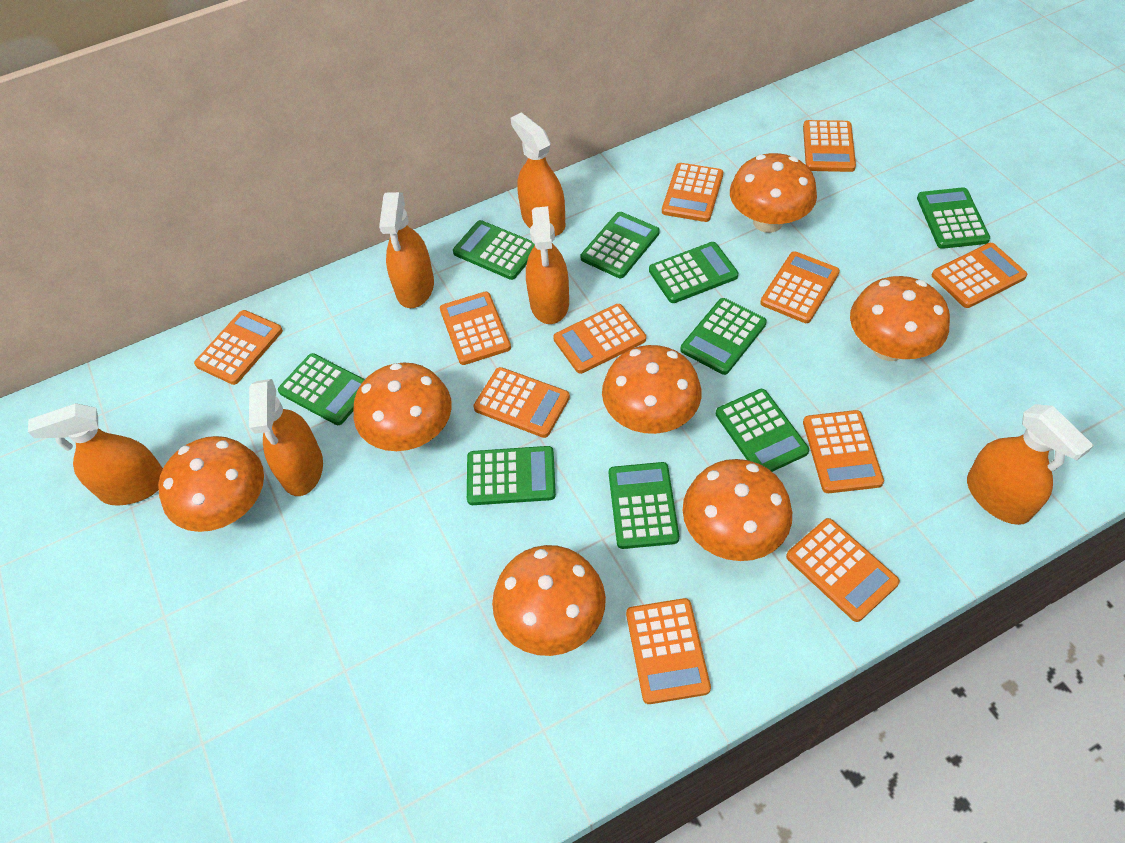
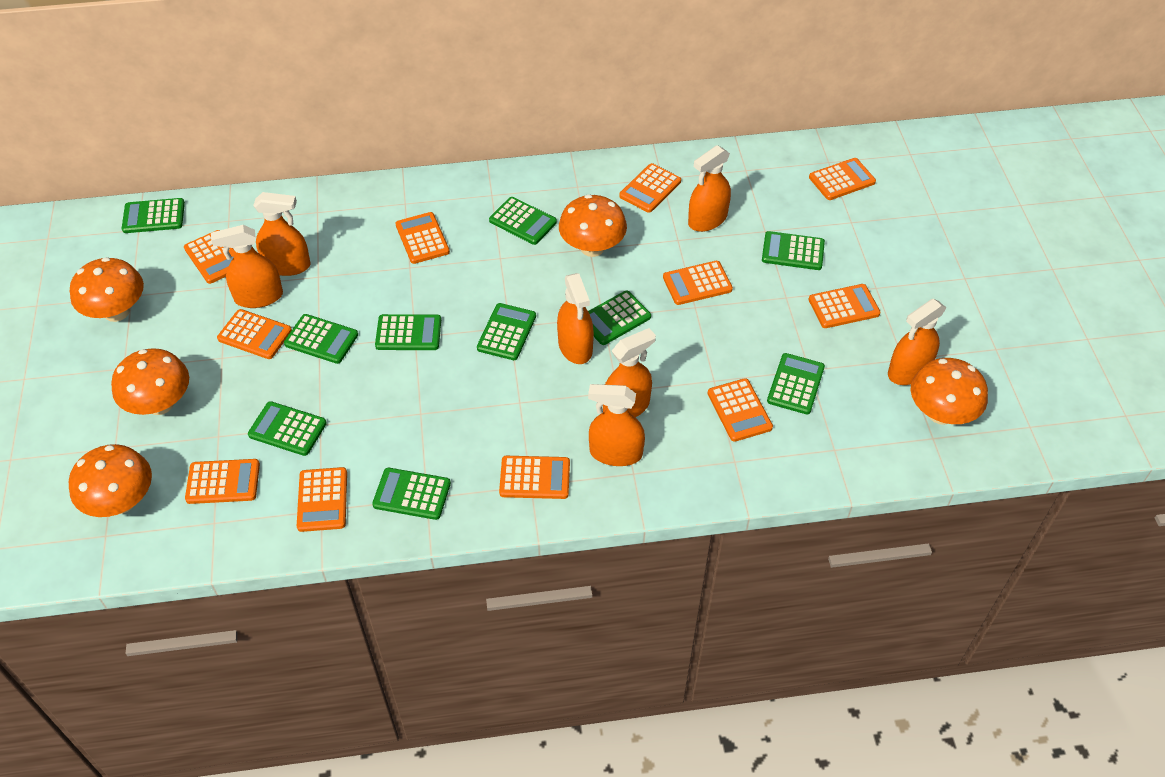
green calculator: 9 -> 10
orange mushroom: 7 -> 5
orange spray bottle: 6 -> 7

